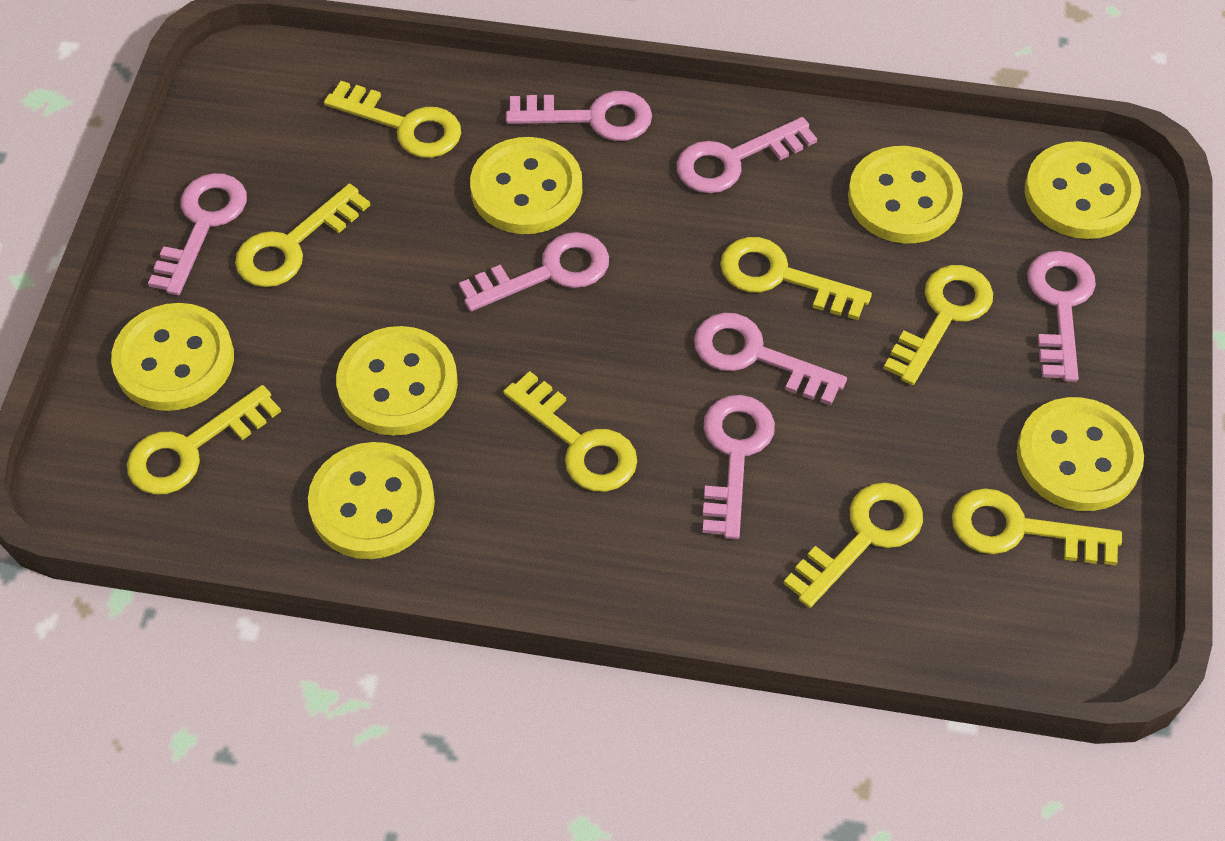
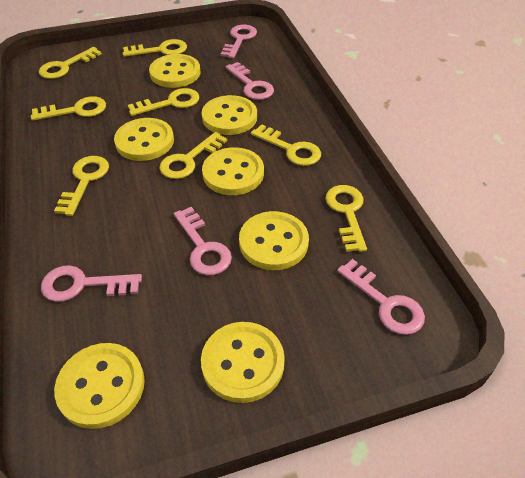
pink key: 7 -> 5

